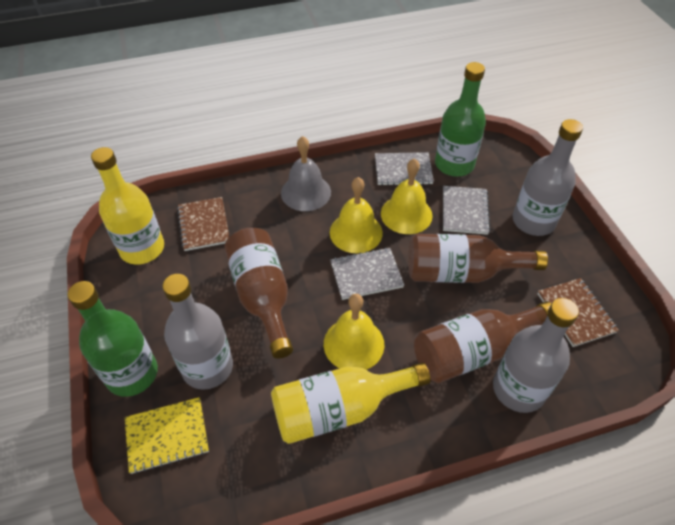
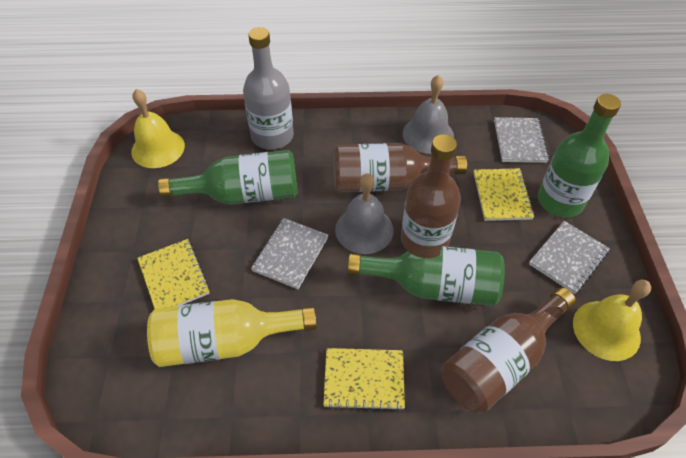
brown notebook: 2 -> 0
green bottle: 2 -> 3
grey bell: 1 -> 2
grey bottle: 3 -> 1
yellow bell: 3 -> 2
yellow bottle: 2 -> 1
yellow notebook: 1 -> 3

